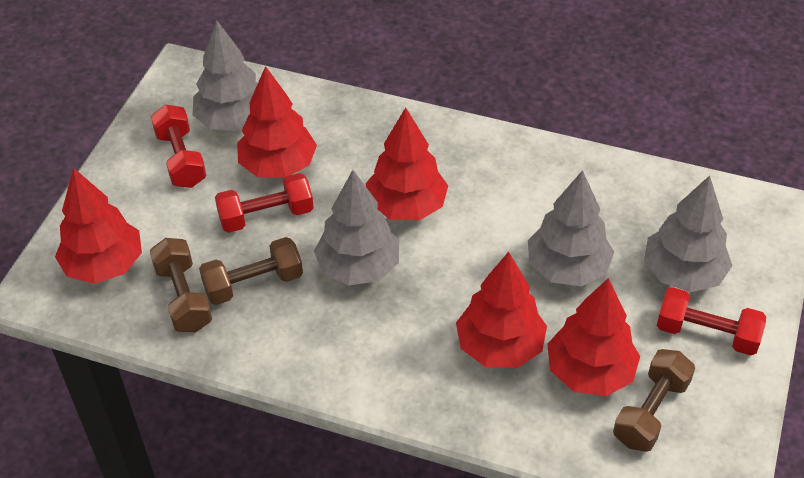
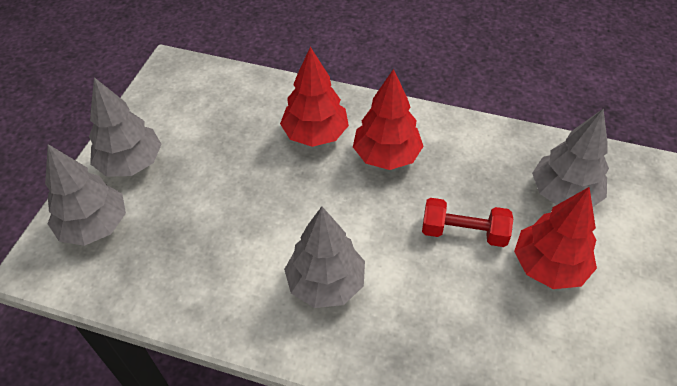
brown dumbbell: 3 -> 0
red dumbbell: 3 -> 1
red tree: 5 -> 3

